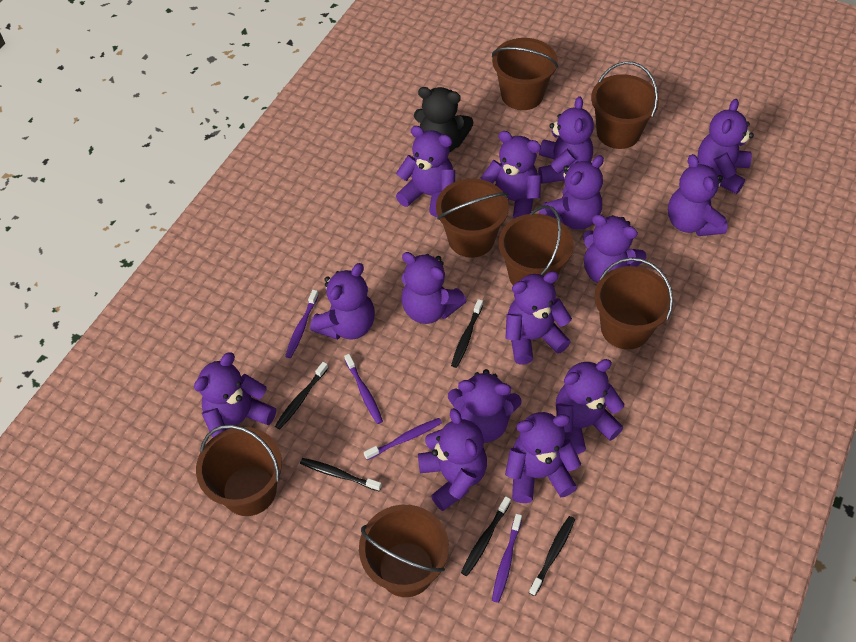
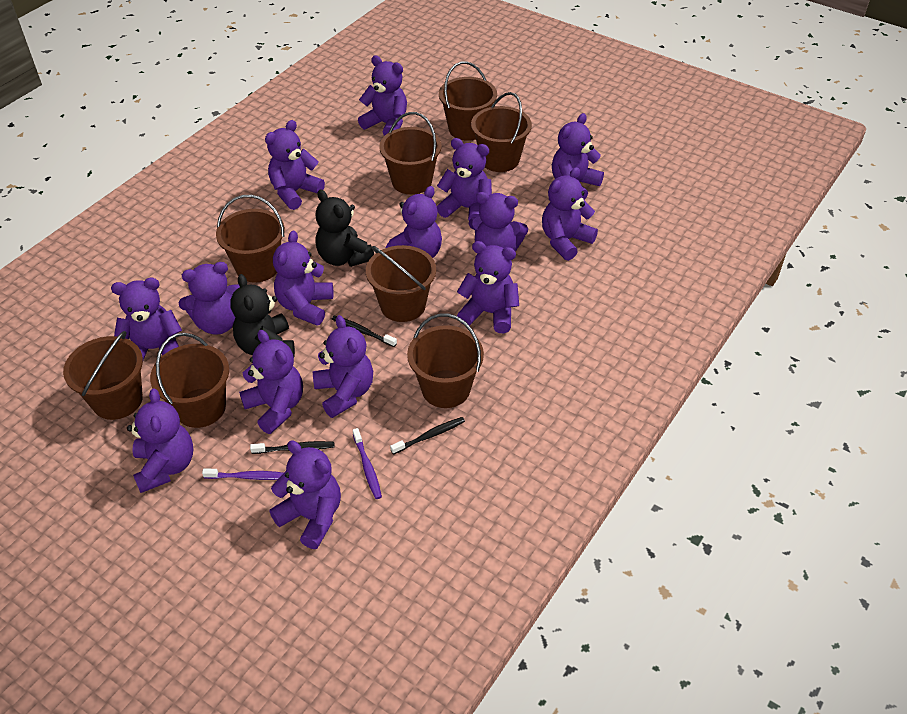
black teddy bear: 1 -> 2
black toothbrush: 5 -> 3
brown bucket: 7 -> 8
purple toothbrush: 4 -> 2

